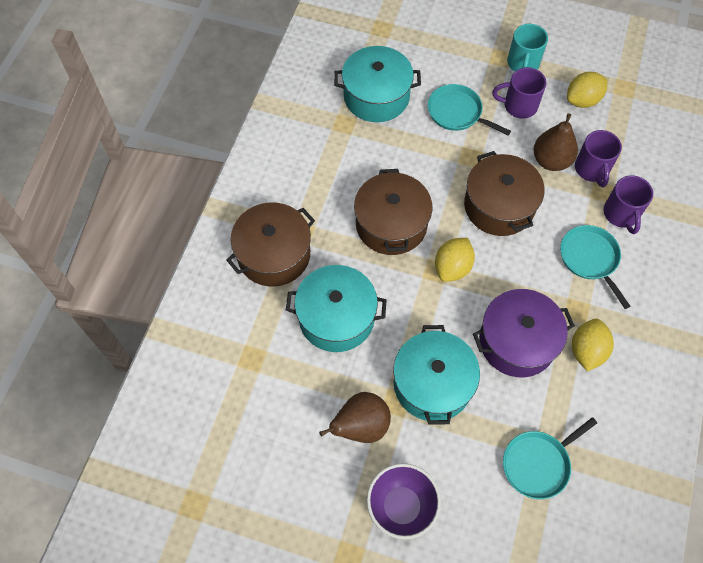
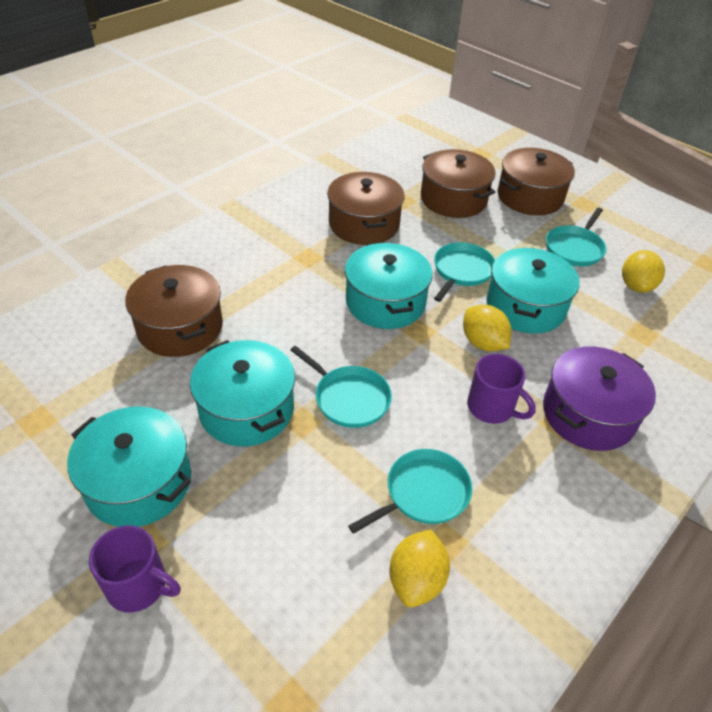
brown pear: 2 -> 0
brown pot: 3 -> 4
purple bowl: 1 -> 0
purple mug: 3 -> 2
turquoise mug: 1 -> 0
turquoise pan: 3 -> 4
turquoise pot: 3 -> 4

